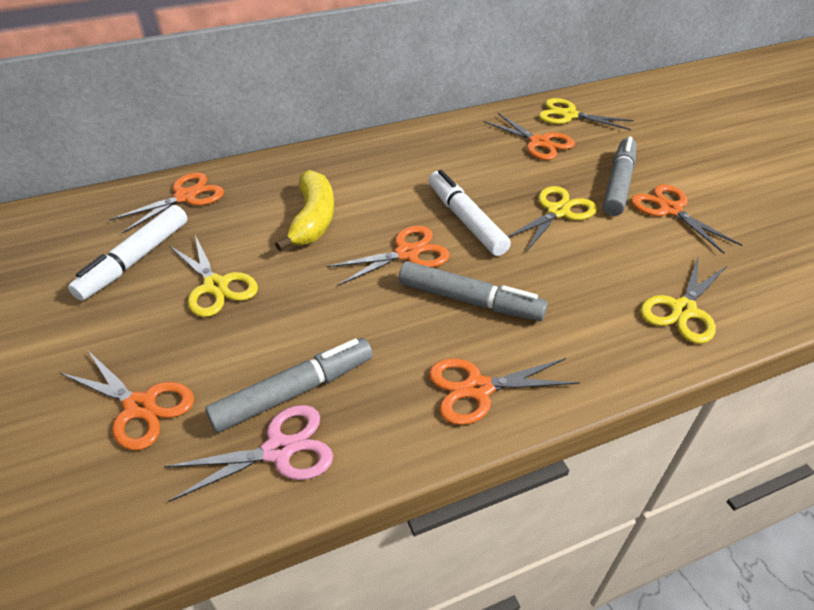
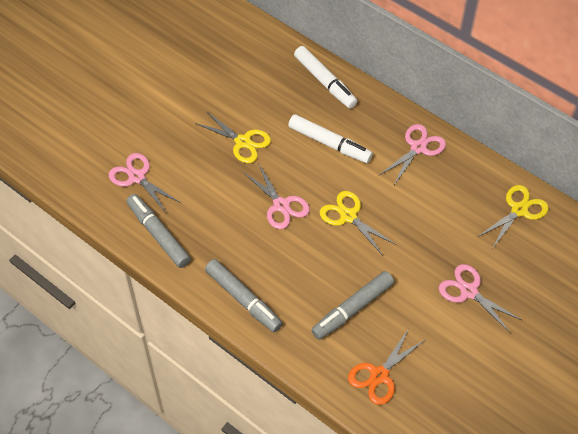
orange scissors: 6 -> 1
pink scissors: 1 -> 4
yellow banana: 1 -> 0
yellow scissors: 4 -> 3

